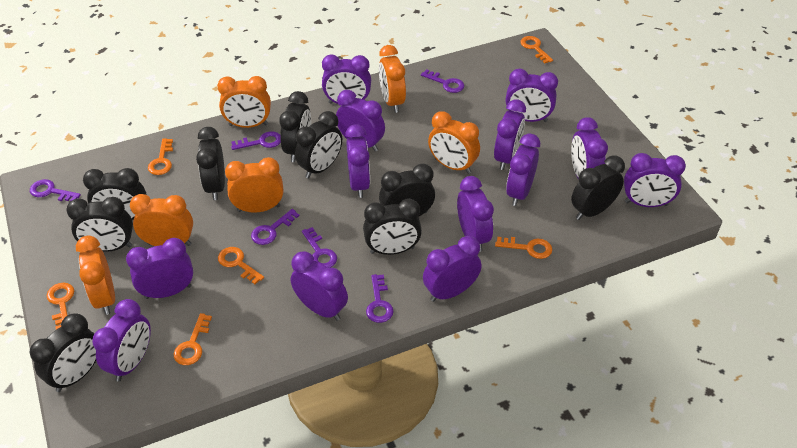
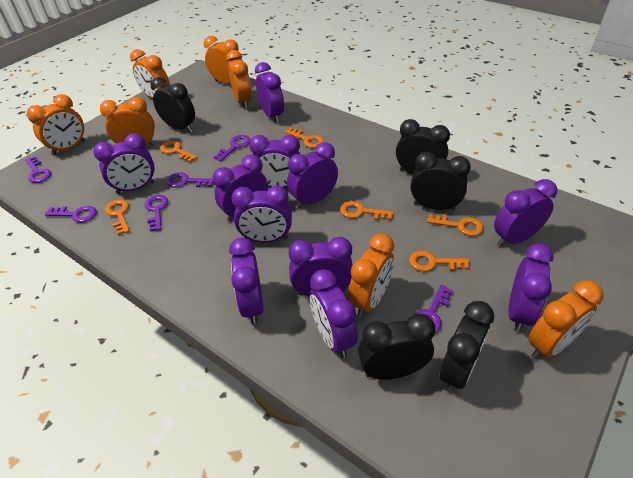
black clock: 9 -> 5
orange clock: 6 -> 7
purple clock: 13 -> 11

